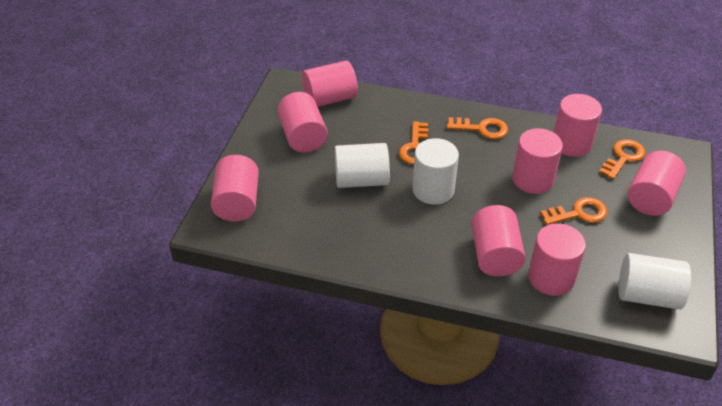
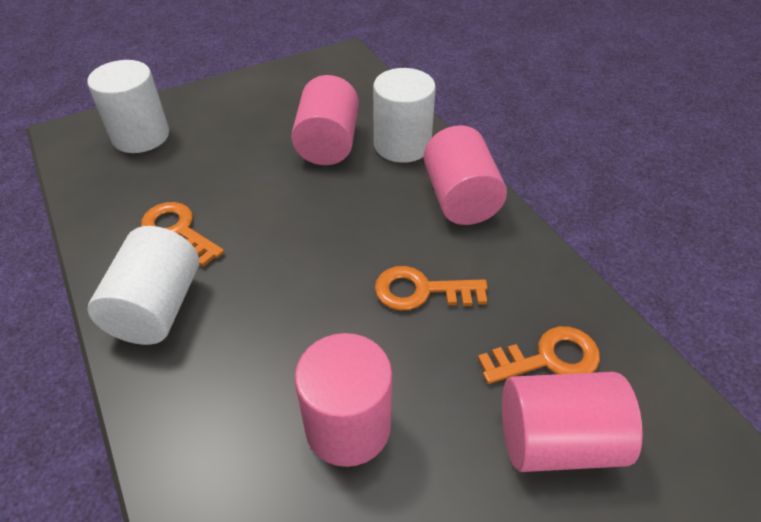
orange key: 4 -> 3
pink cylinder: 8 -> 4

